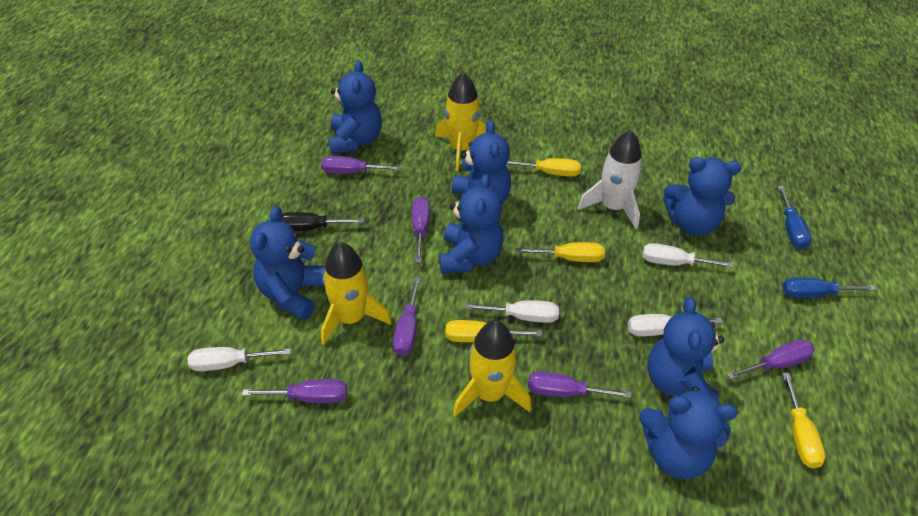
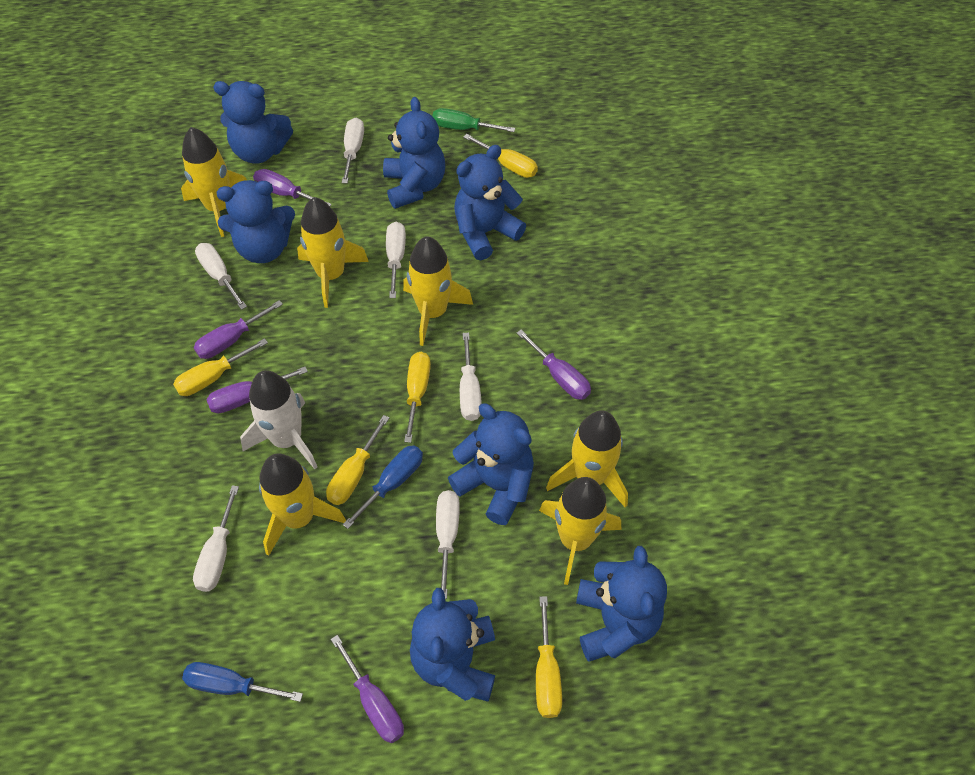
black screwdriver: 1 -> 0
green screwdriver: 0 -> 1
purple screwdriver: 6 -> 5
white screwdriver: 4 -> 6
yellow rocket: 3 -> 6
yellow screwdriver: 4 -> 5

